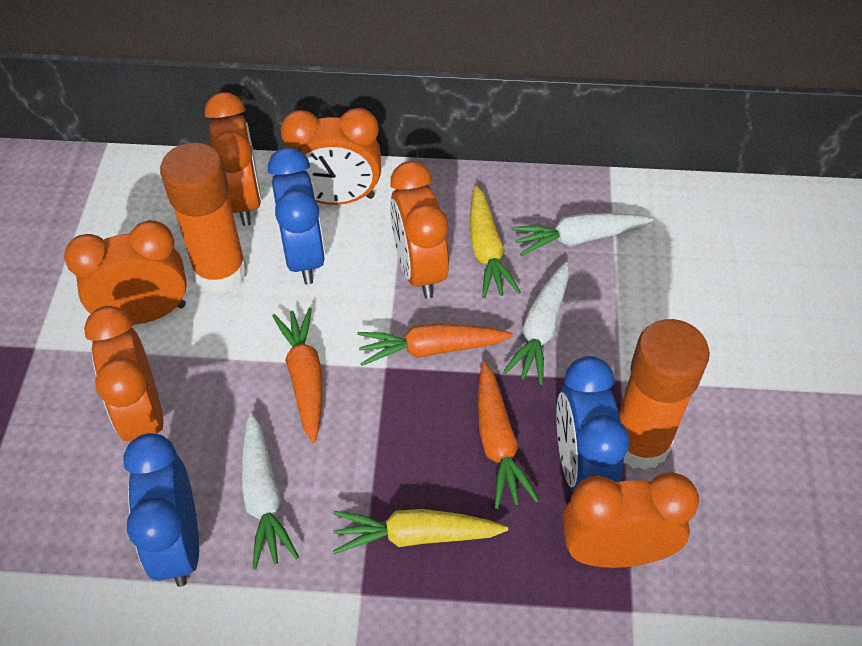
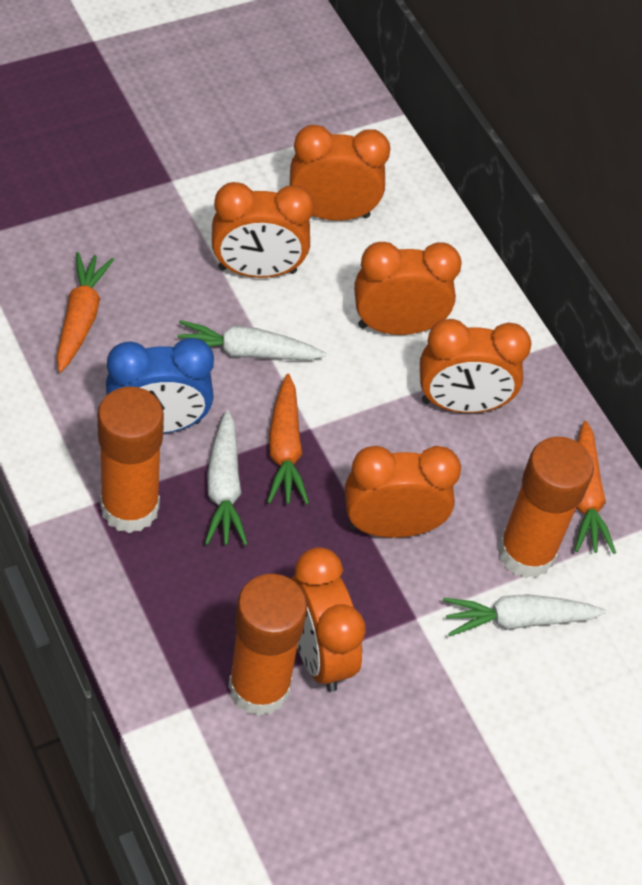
blue clock: 3 -> 1
orange glue stick: 2 -> 3
yellow carrot: 2 -> 0

